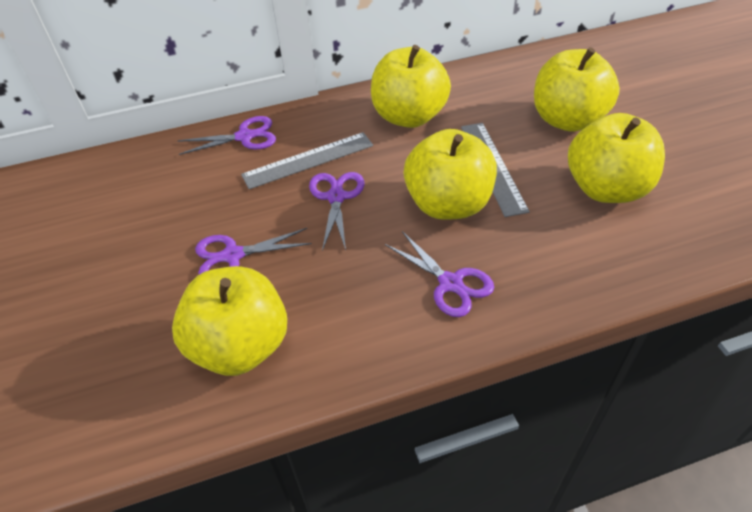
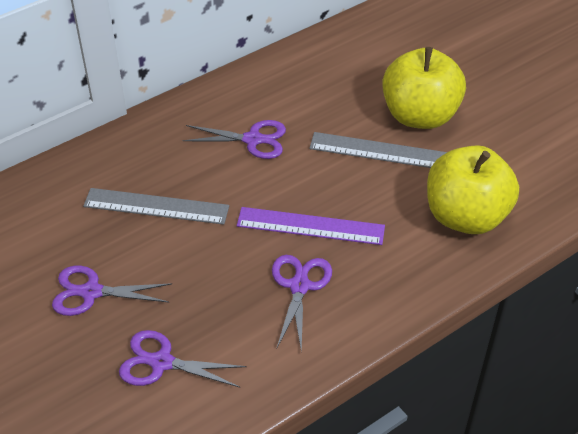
purple ruler: 0 -> 1
yellow apple: 5 -> 2

